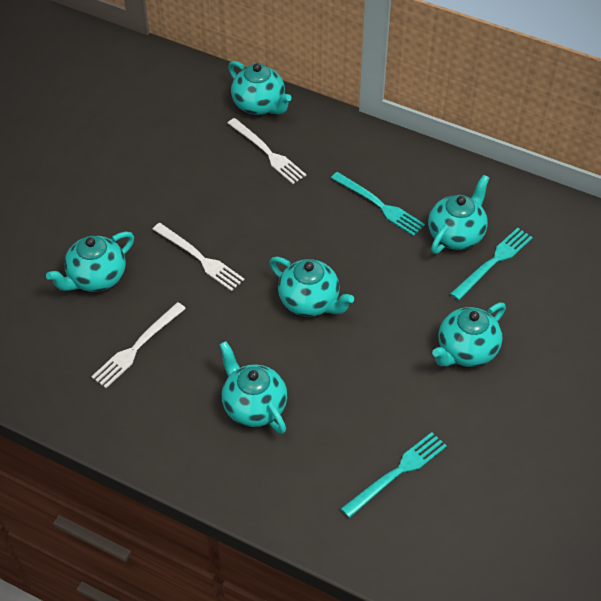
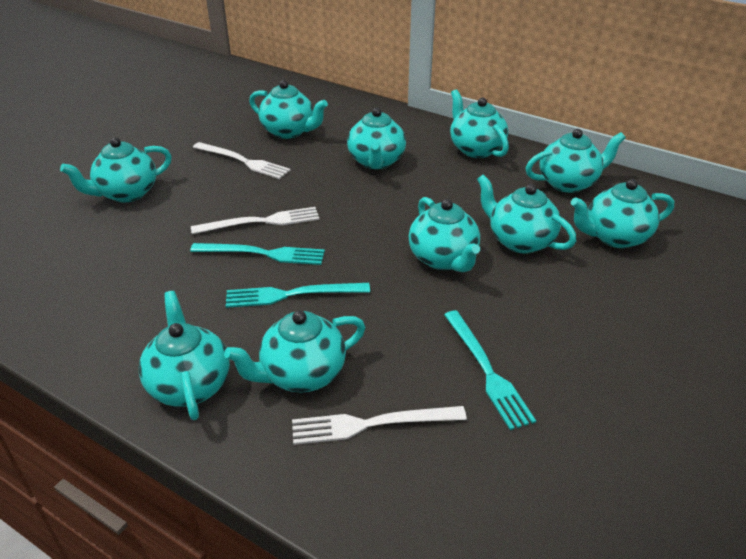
turquoise teapot: 6 -> 10

